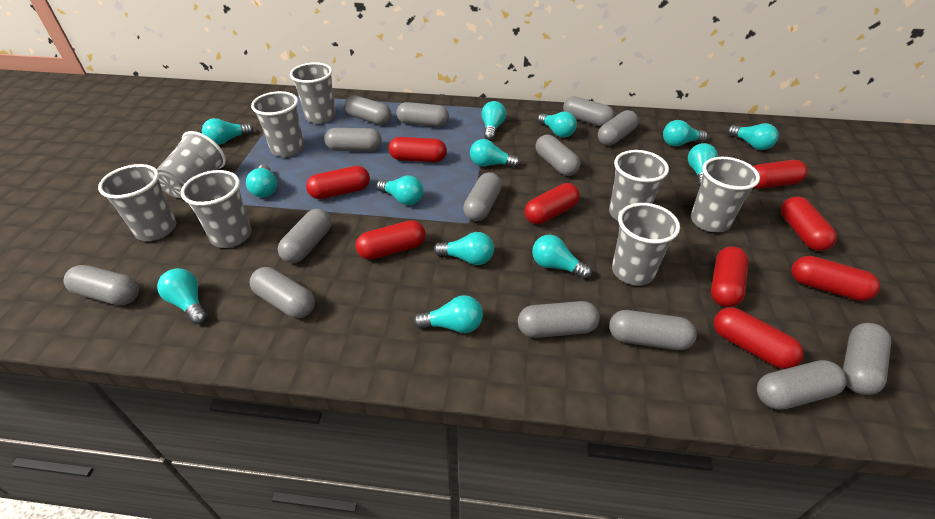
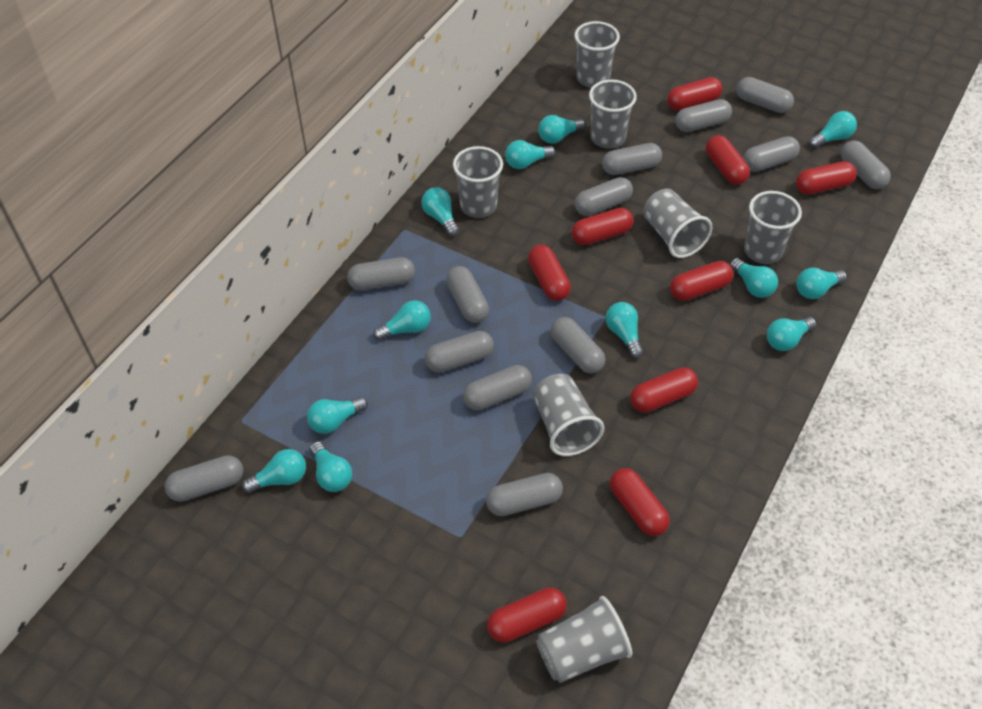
grey capsule: 14 -> 13
grey cup: 8 -> 7
turquoise light bulb: 13 -> 12

